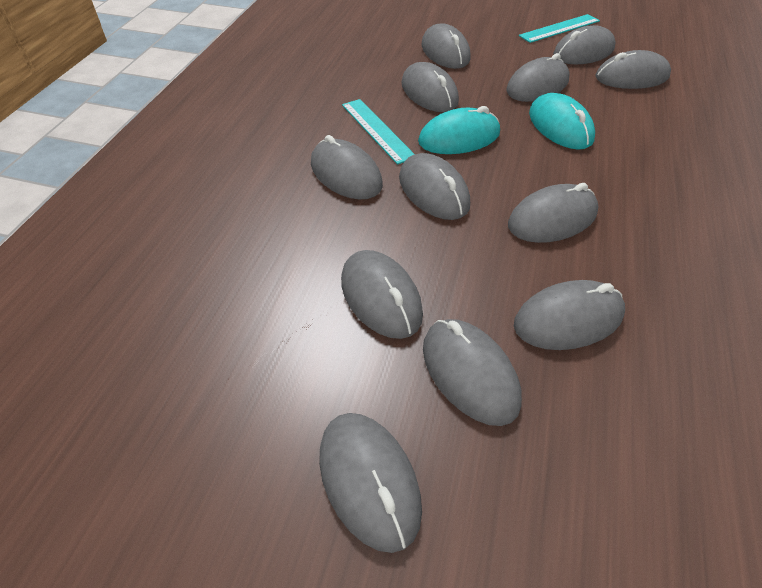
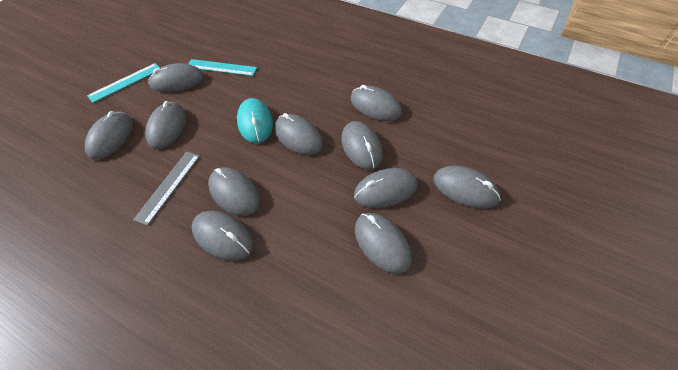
grey mouse: 12 -> 11
grey ruler: 0 -> 1
turquoise mouse: 2 -> 1

